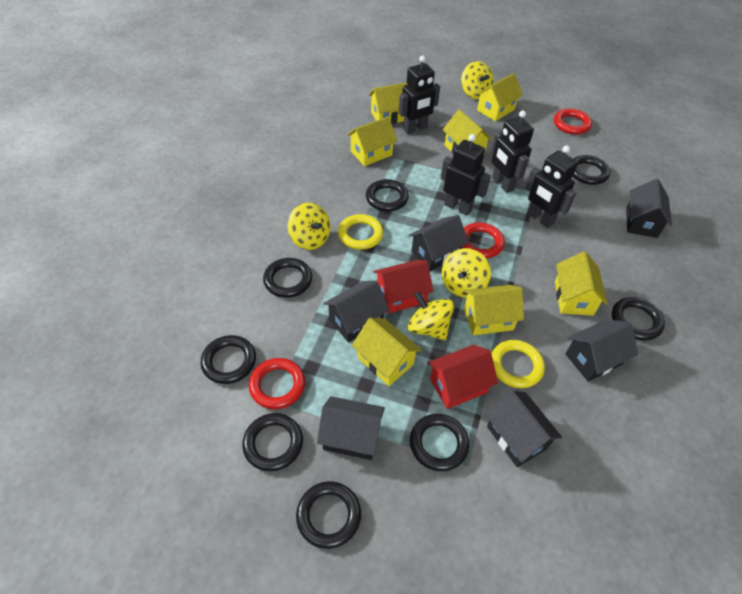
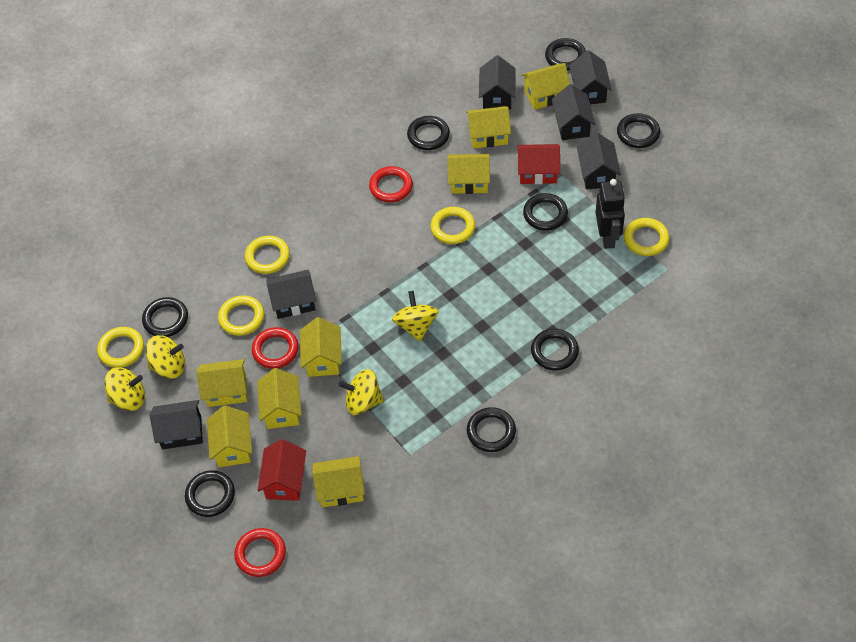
black robot: 4 -> 1
yellow house: 7 -> 8
yellow ring: 2 -> 5

